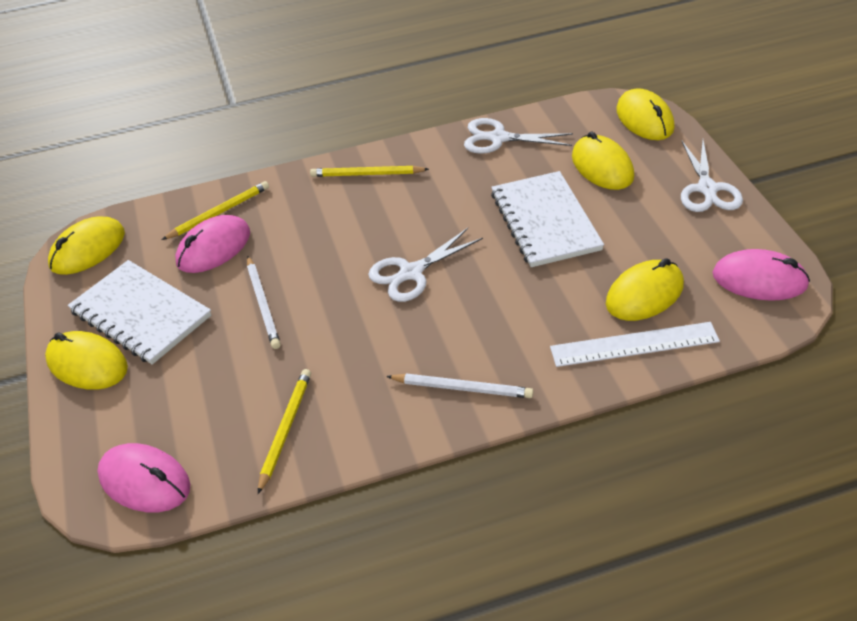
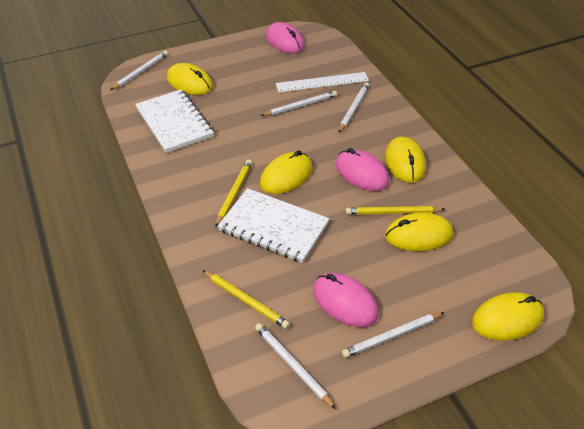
white pencil: 2 -> 5
white scissors: 3 -> 0

